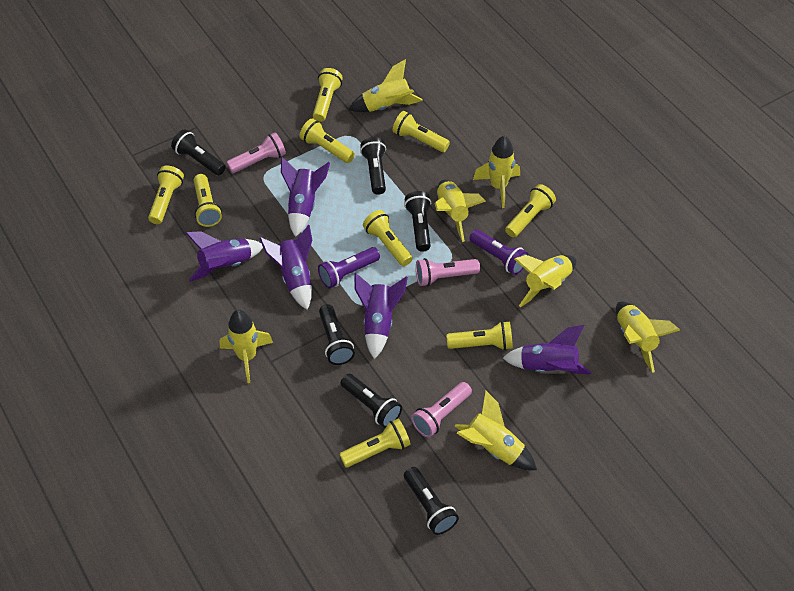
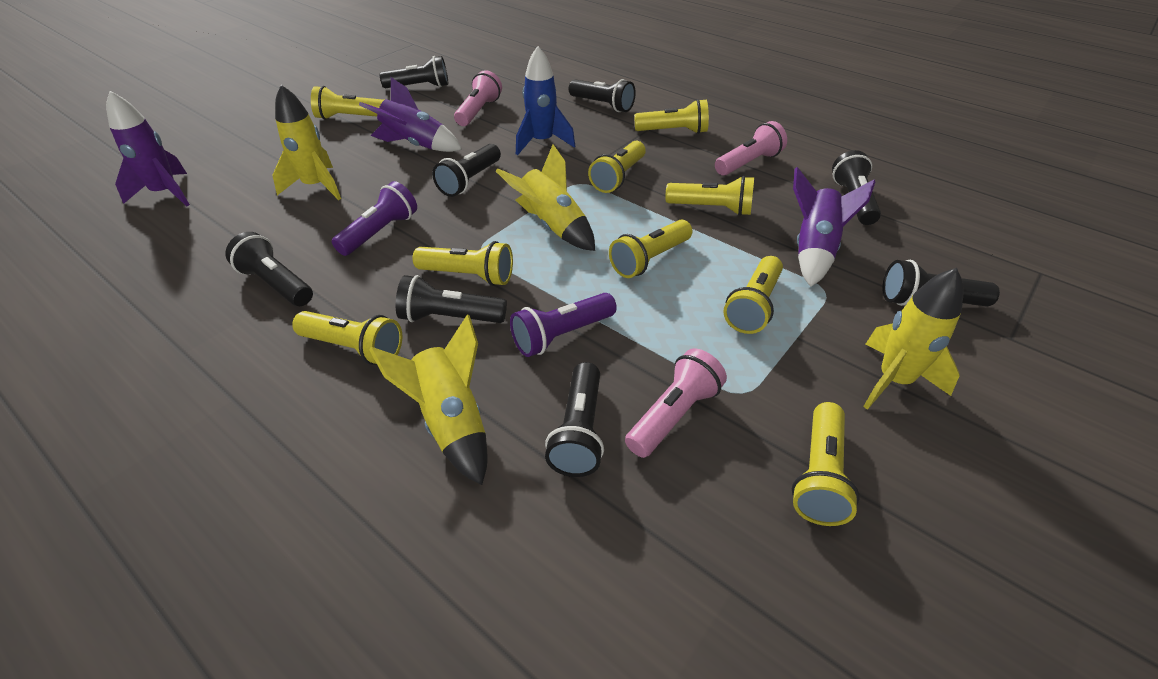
black flashlight: 6 -> 8
blue rocket: 0 -> 1
purple rocket: 5 -> 3
yellow rocket: 7 -> 4

